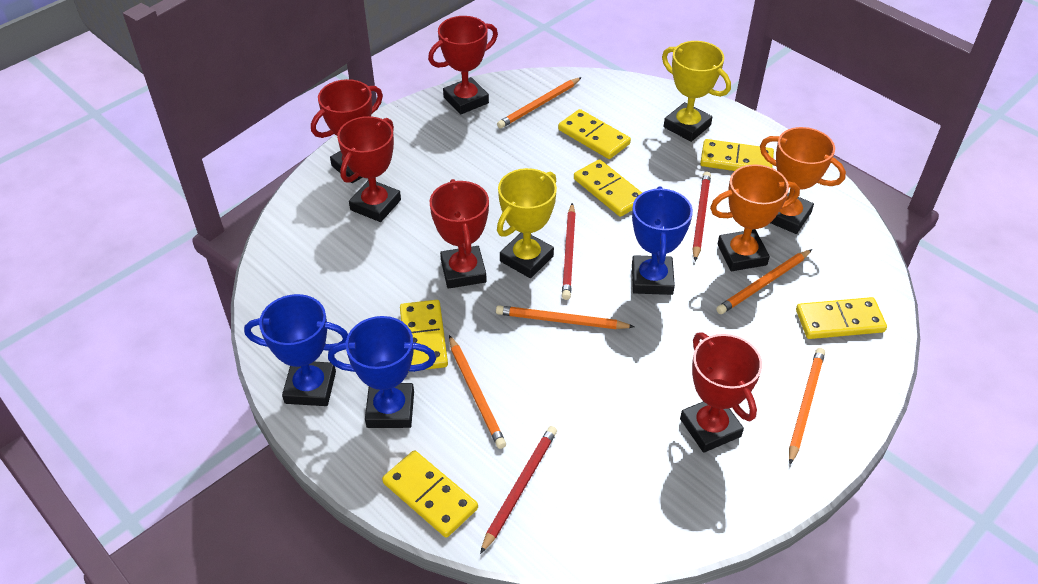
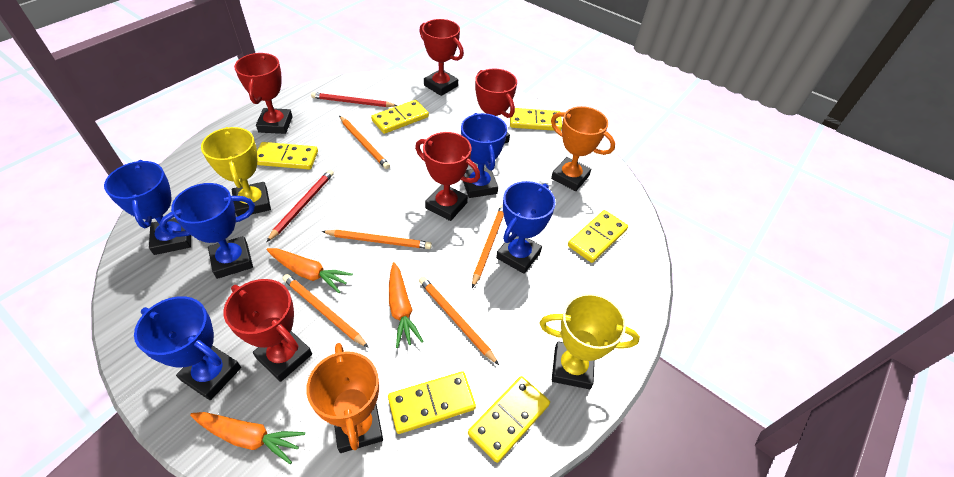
blue trophy: 3 -> 5
orange carrot: 0 -> 3
red pencil: 3 -> 2

